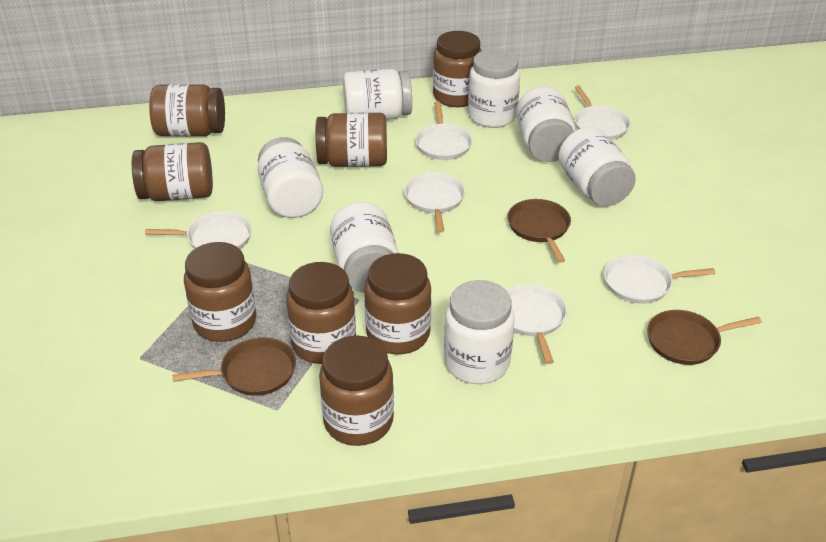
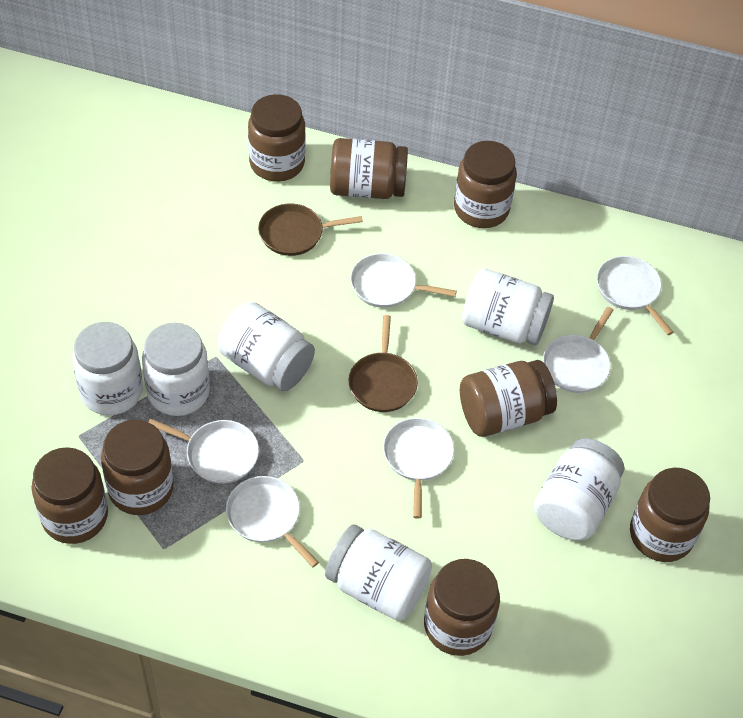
brown pan: 3 -> 2
white jar: 7 -> 6

